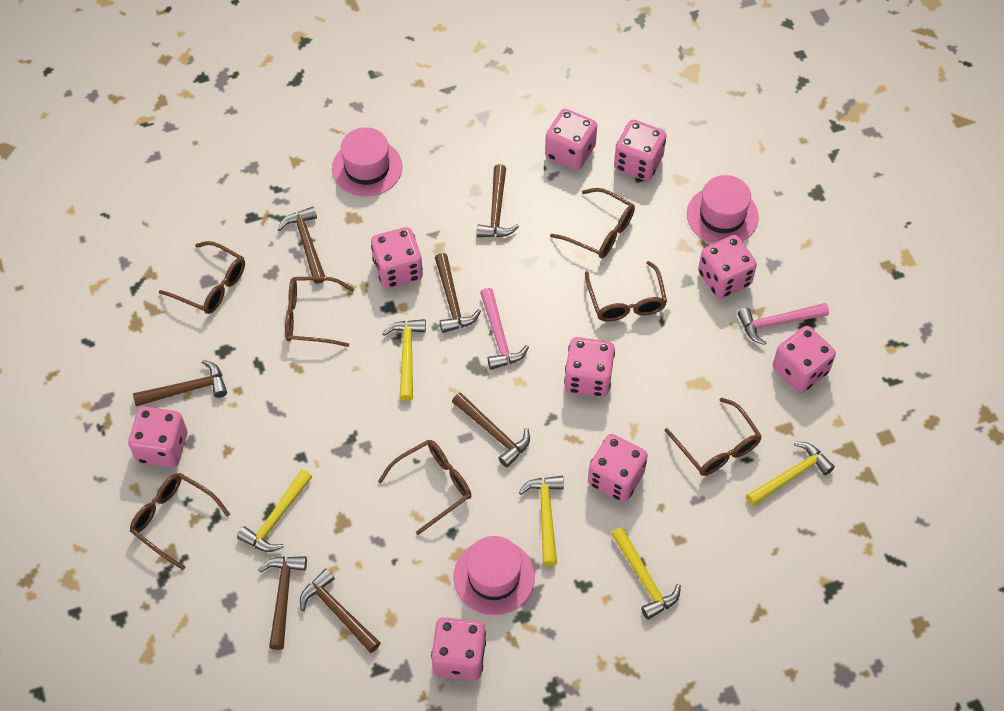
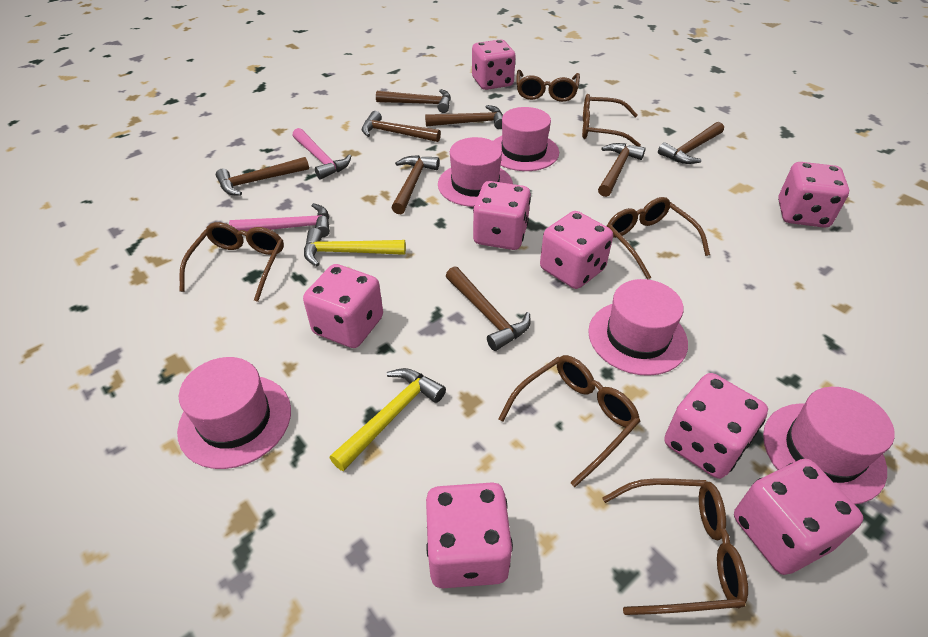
brown glasses: 7 -> 6
brown hammer: 7 -> 8
pink dice: 9 -> 8
pink hat: 3 -> 5
yellow hammer: 5 -> 2

